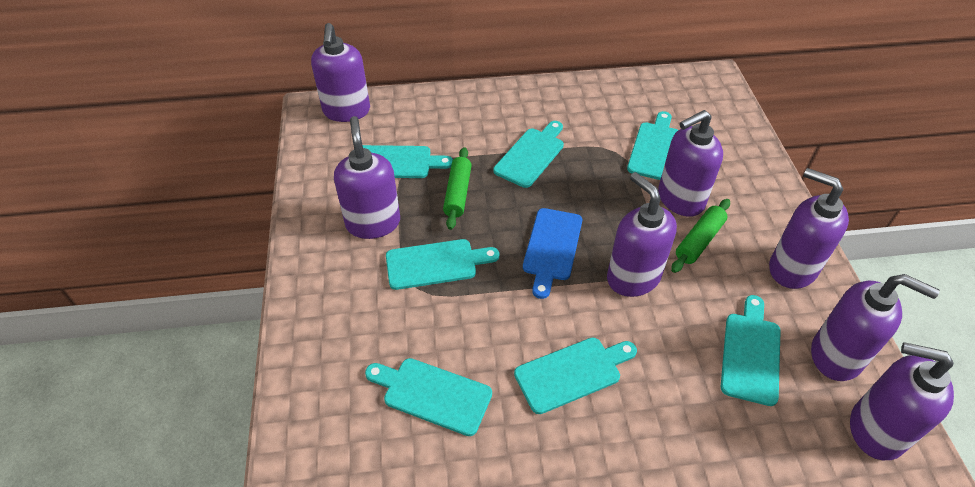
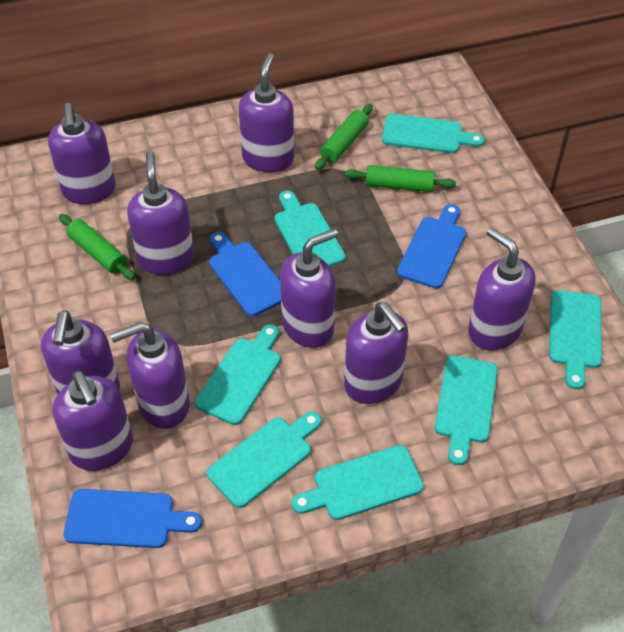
blue cutting board: 1 -> 3
green rolling pin: 2 -> 3
purple soap dispenser: 7 -> 9

